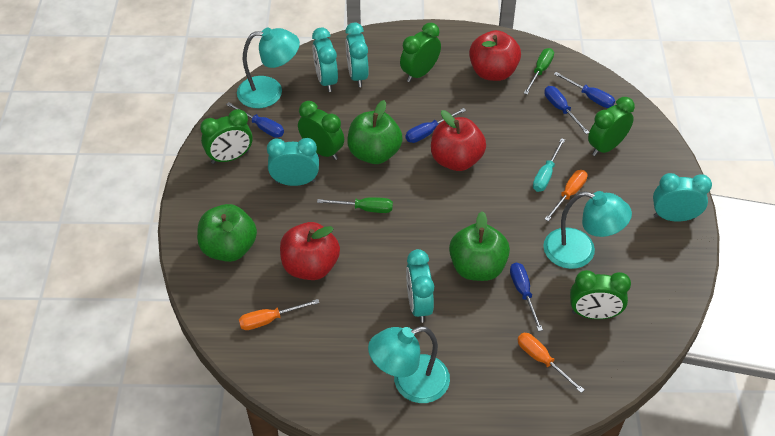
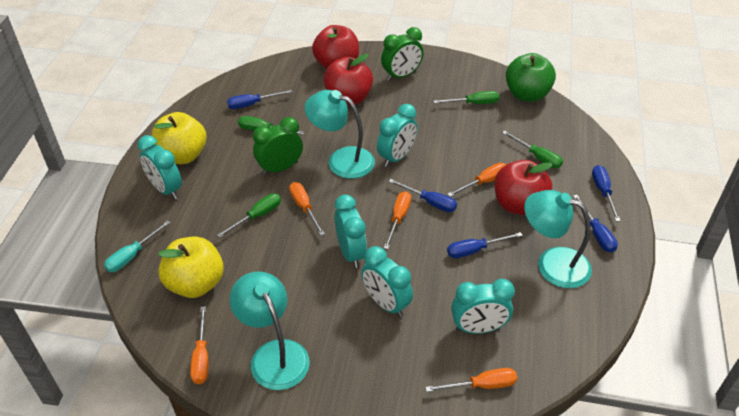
green apple: 3 -> 1
green clock: 5 -> 2
green screwdriver: 2 -> 4
orange screwdriver: 3 -> 5
yellow apple: 0 -> 2

